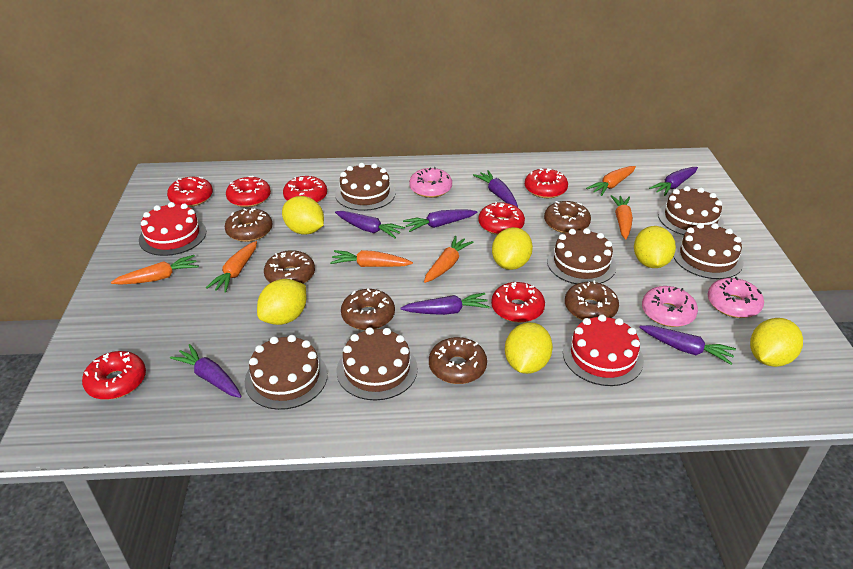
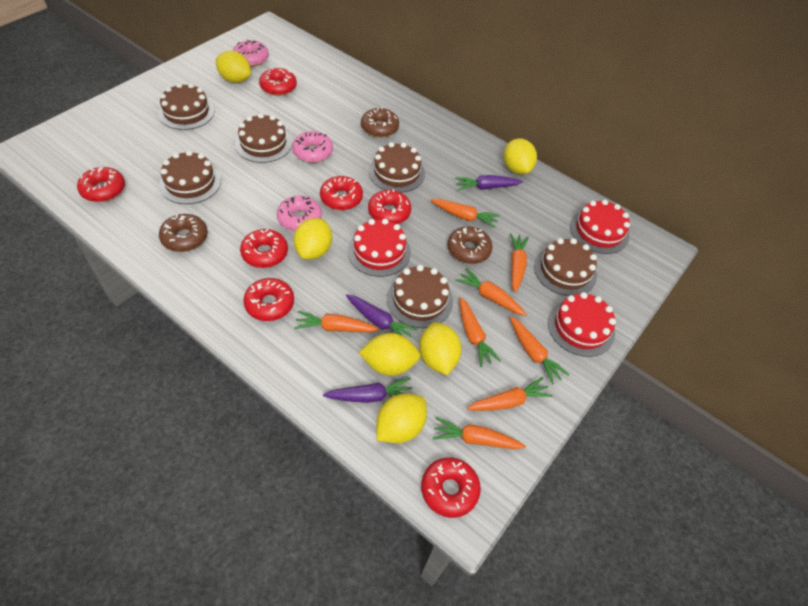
brown donut: 6 -> 3
orange carrot: 6 -> 8
purple carrot: 7 -> 3
red cake: 2 -> 3

